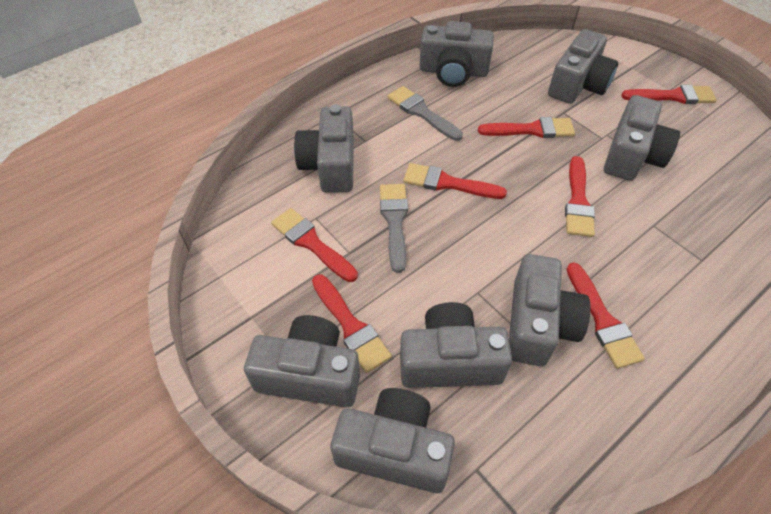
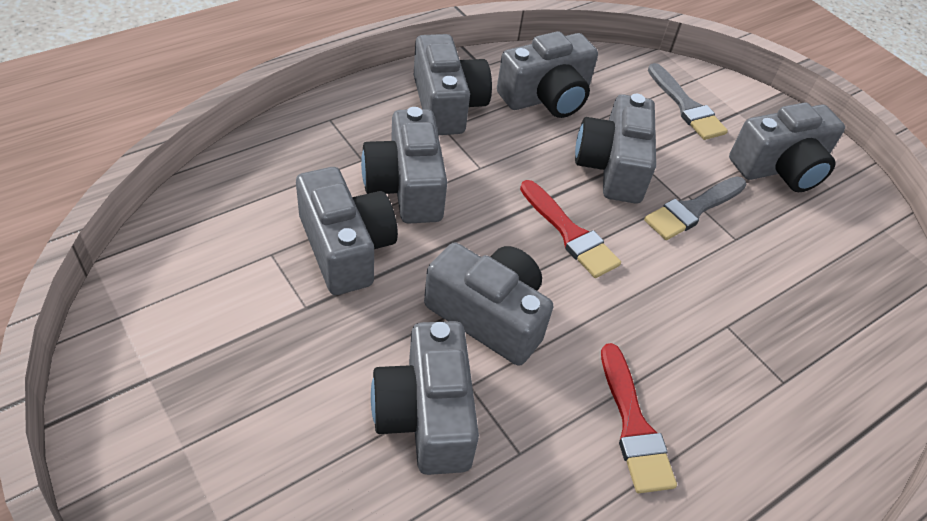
red brush: 7 -> 2

